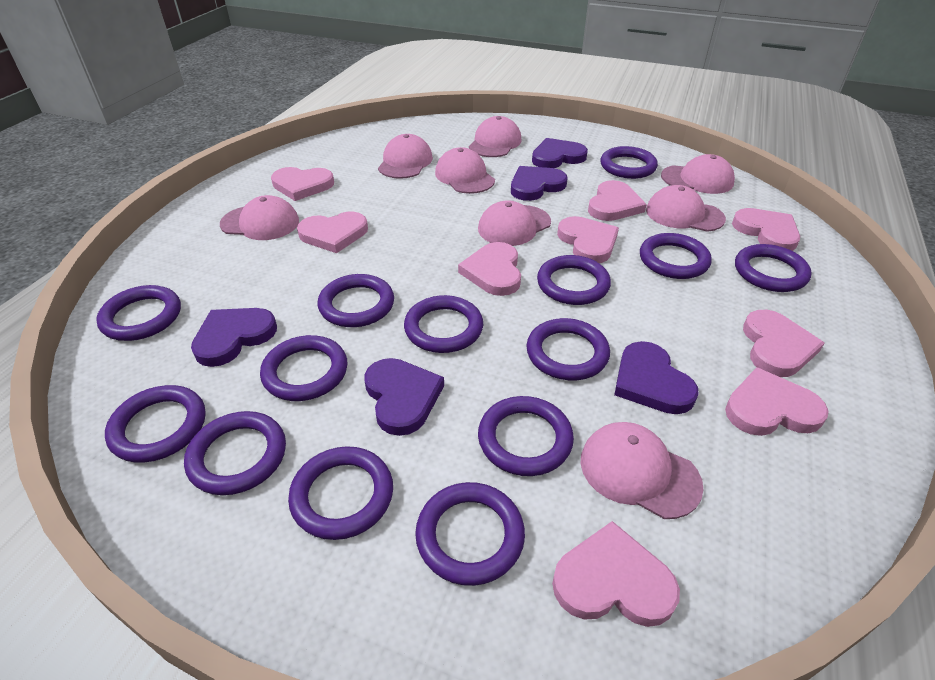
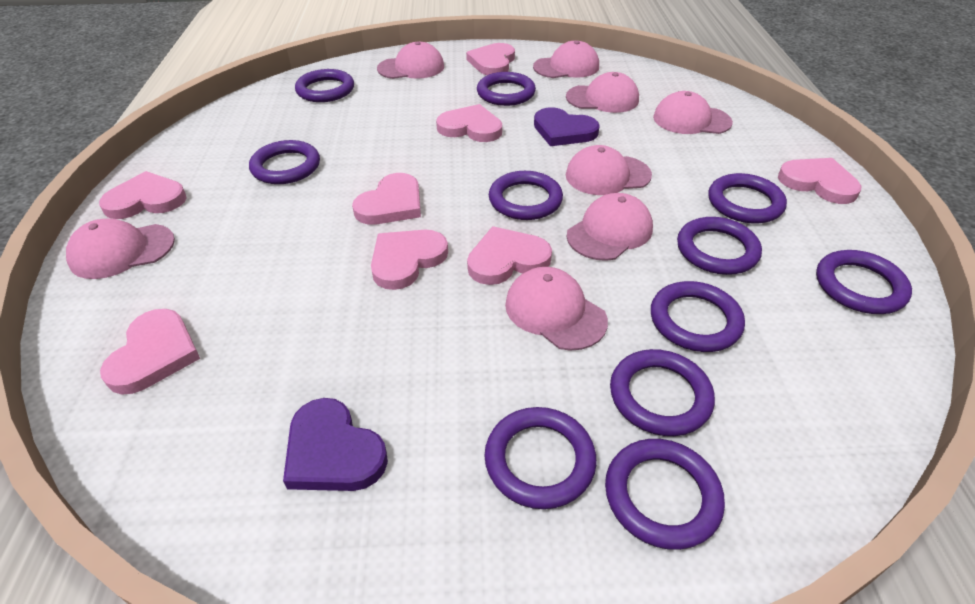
pink heart: 9 -> 8
purple heart: 5 -> 2
purple ring: 14 -> 11

